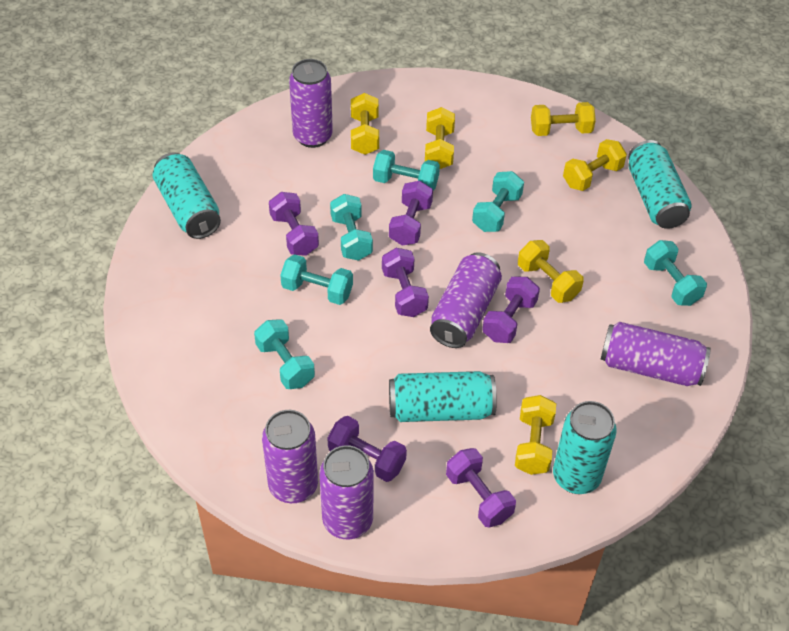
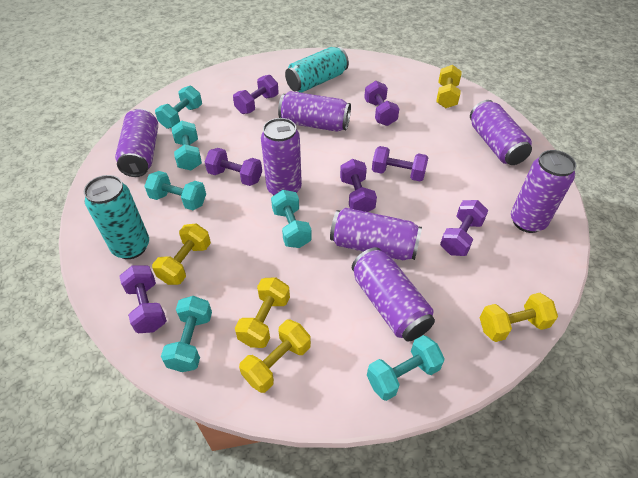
purple can: 5 -> 7
purple dumbbell: 6 -> 7
turquoise can: 4 -> 2
yellow dumbbell: 6 -> 5

